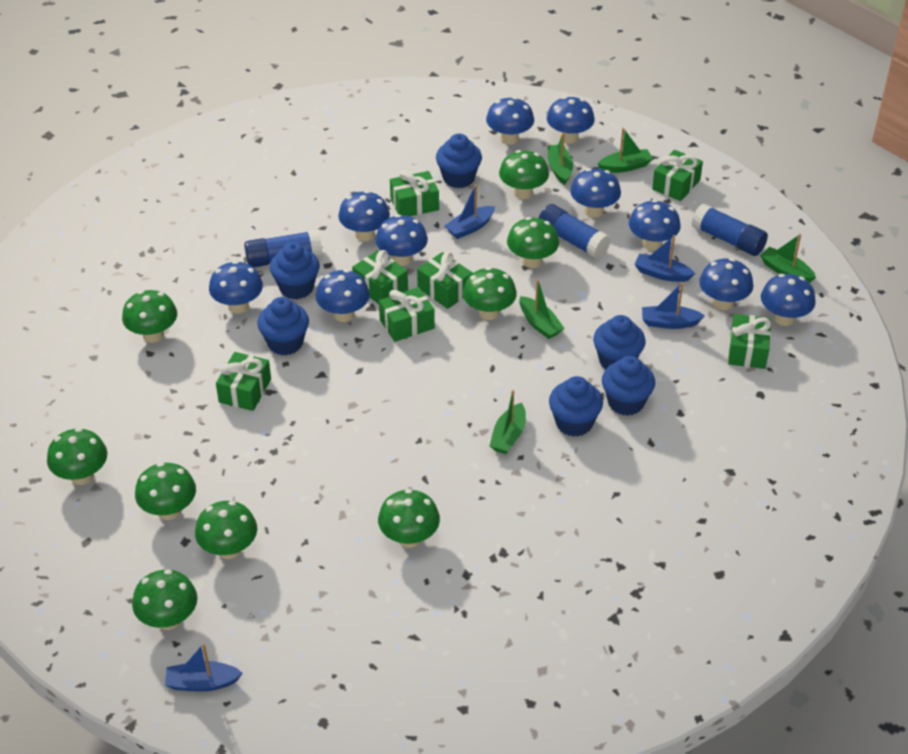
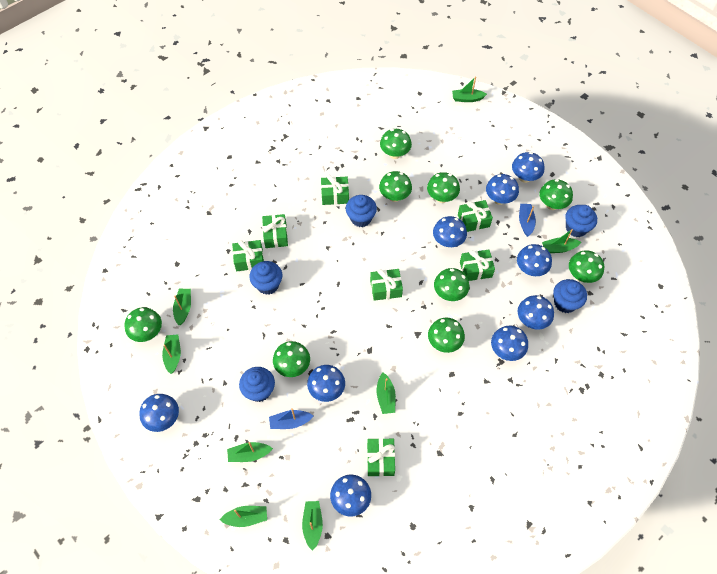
blue boat: 4 -> 2
blue cupcake: 6 -> 5
blue glue stick: 3 -> 0
blue mushroom: 10 -> 9
green boat: 5 -> 8

